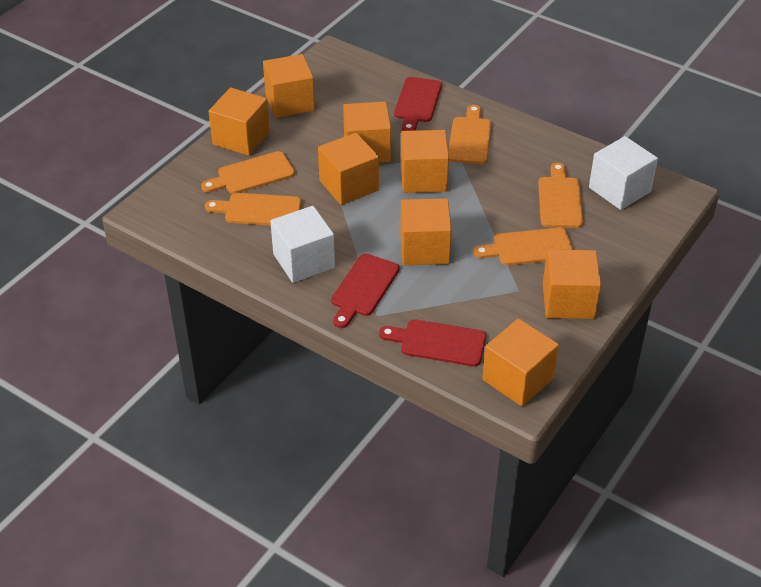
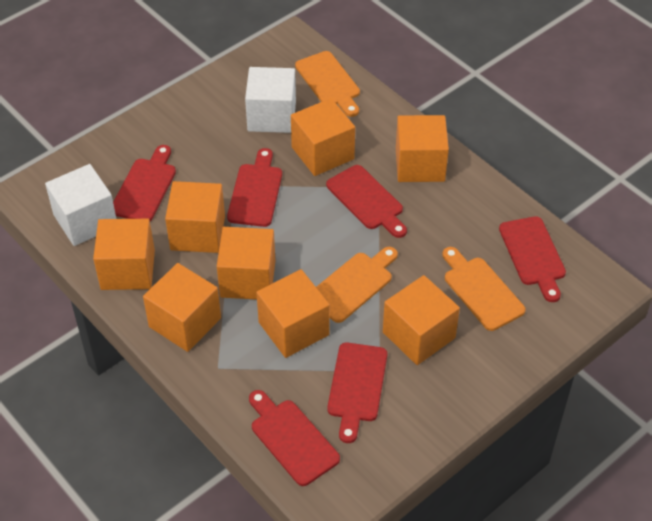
orange cutting board: 5 -> 3
red cutting board: 3 -> 6

